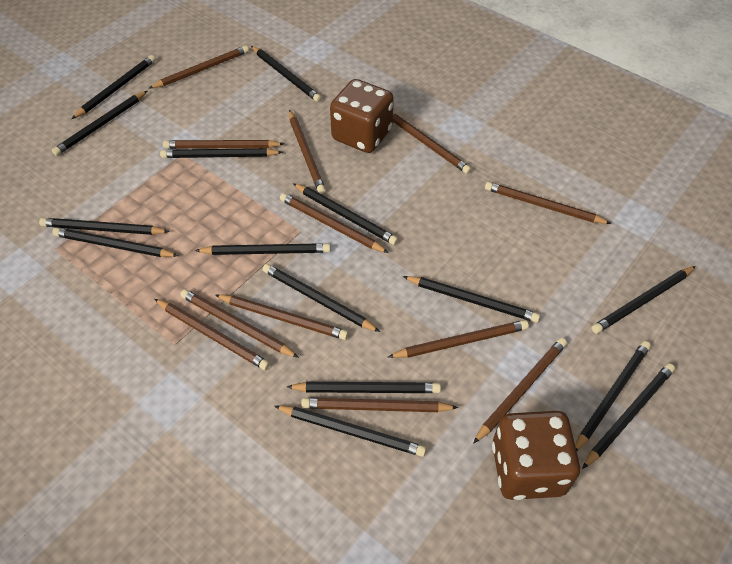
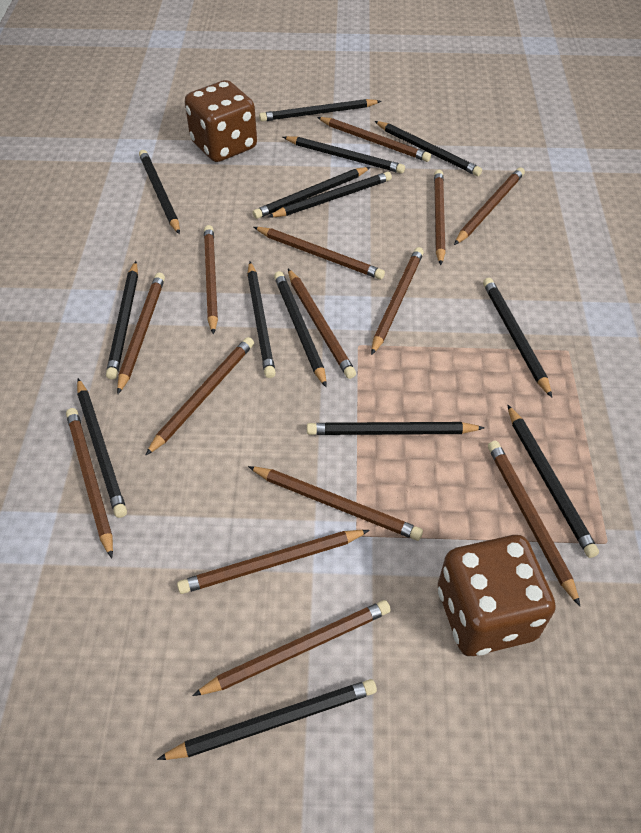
black pencil: 15 -> 14
brown pencil: 12 -> 14

